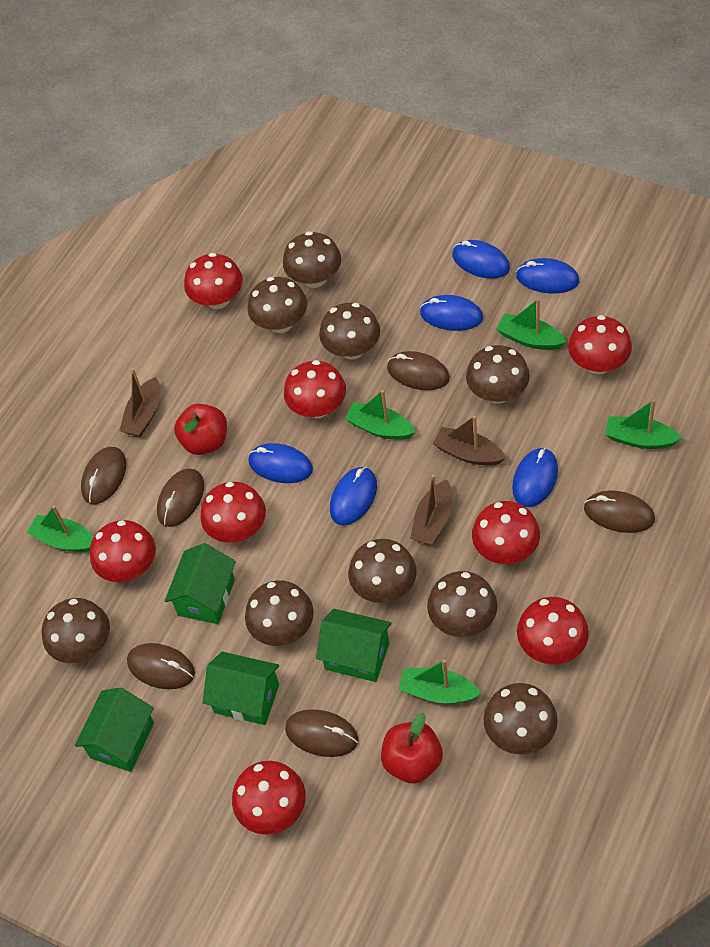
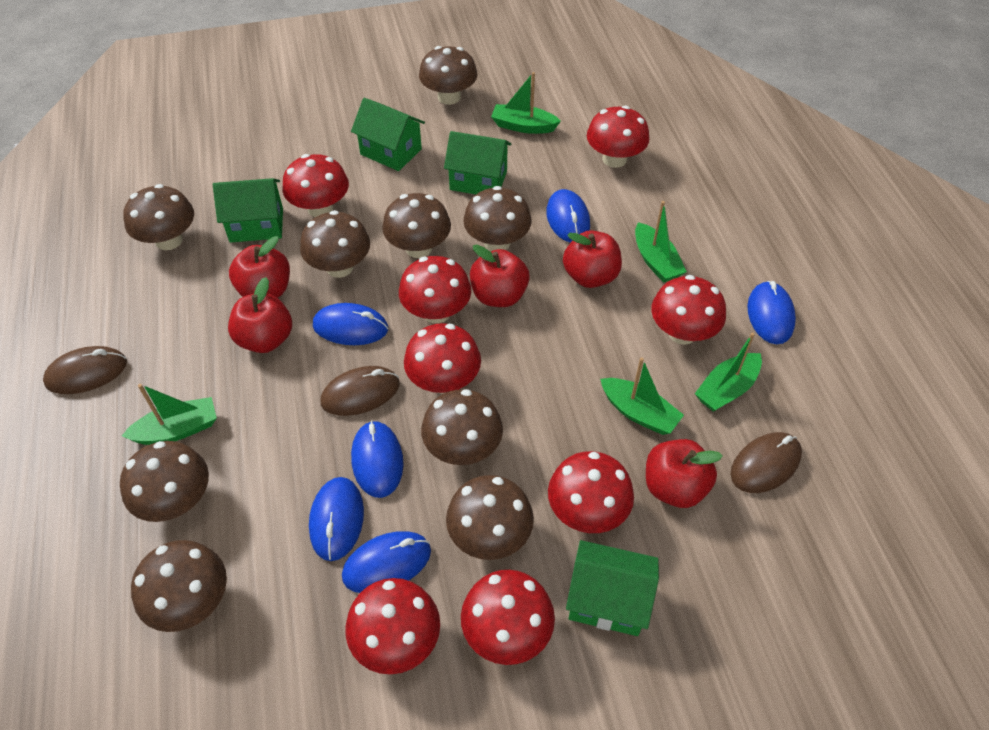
brown boat: 3 -> 0
brown mouse: 6 -> 3
red apple: 2 -> 5

